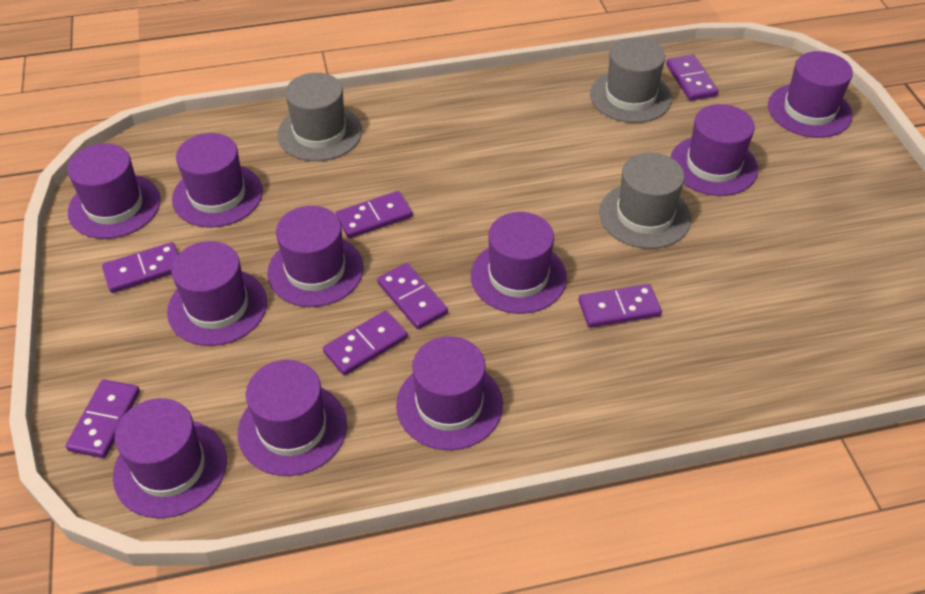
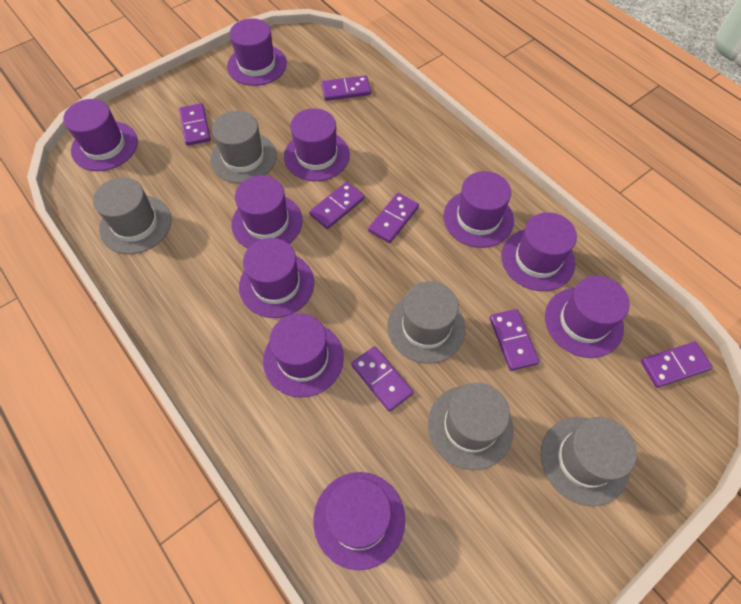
grey hat: 3 -> 5

